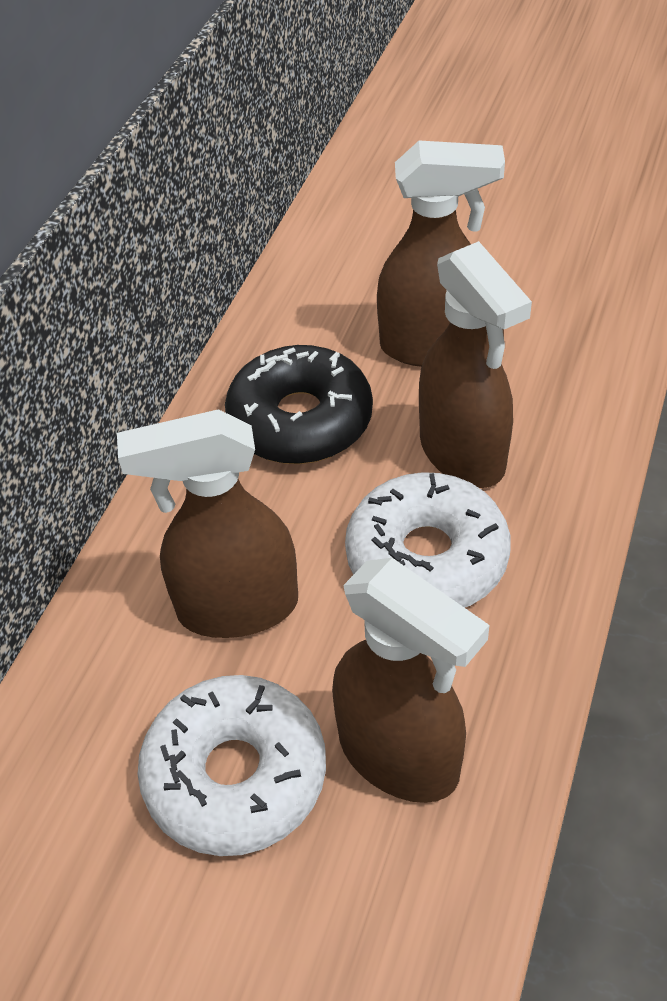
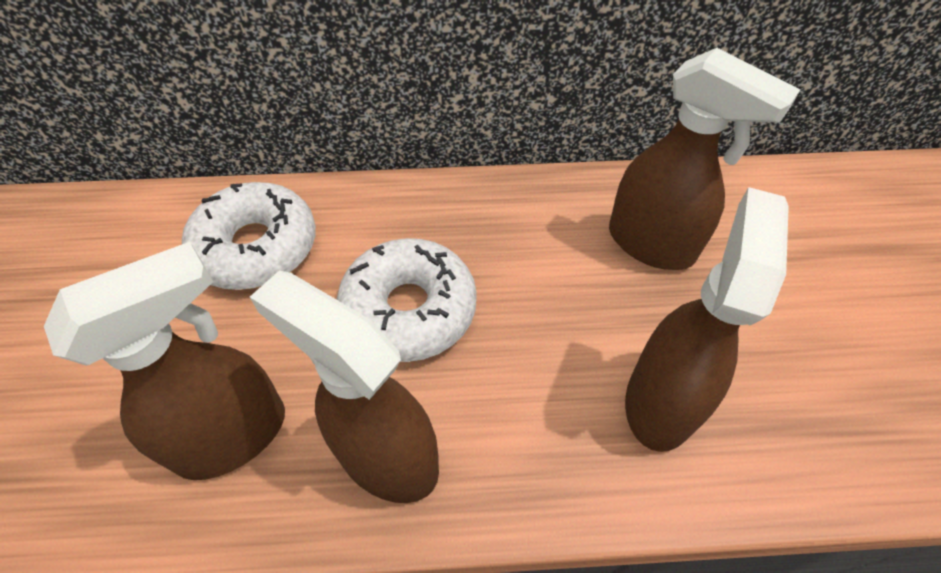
black donut: 1 -> 0

